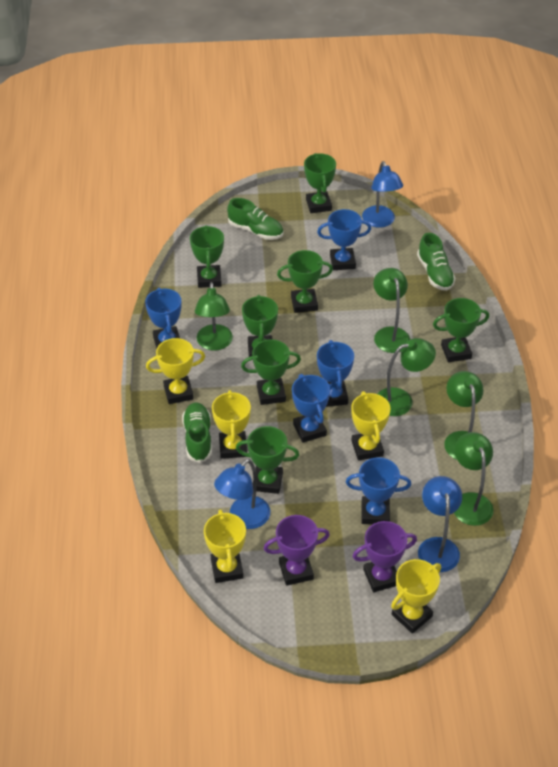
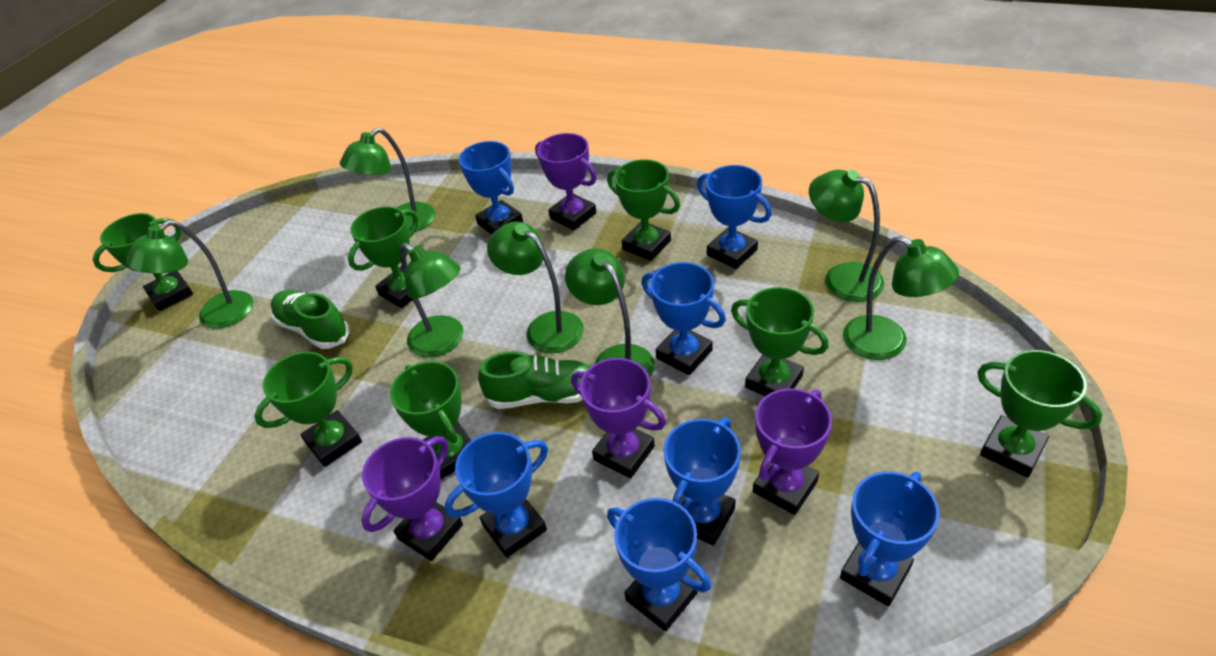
blue lamp: 3 -> 0
blue trophy: 5 -> 7
green lamp: 5 -> 7
green shoe: 3 -> 2
purple trophy: 2 -> 4
yellow trophy: 5 -> 0

